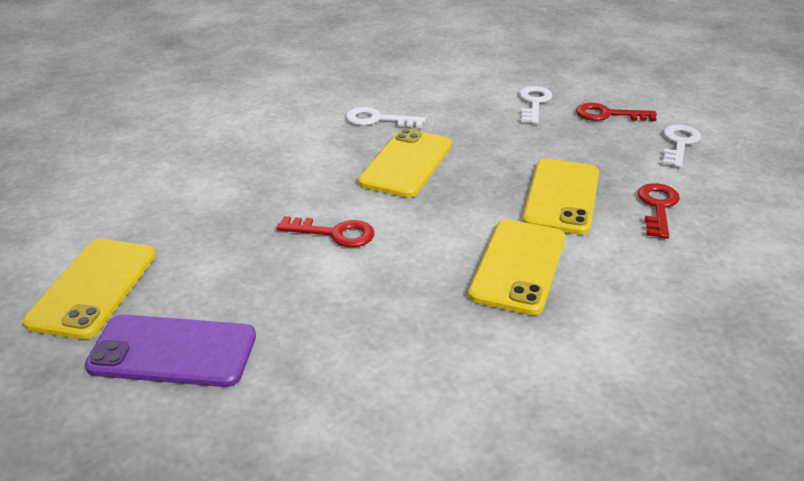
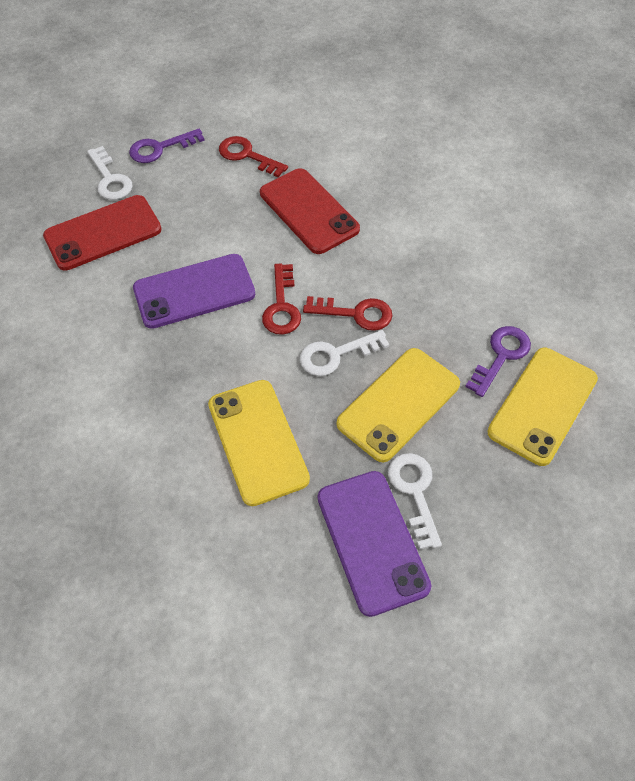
purple key: 0 -> 2
purple phone: 1 -> 2
red phone: 0 -> 2
yellow phone: 4 -> 3

